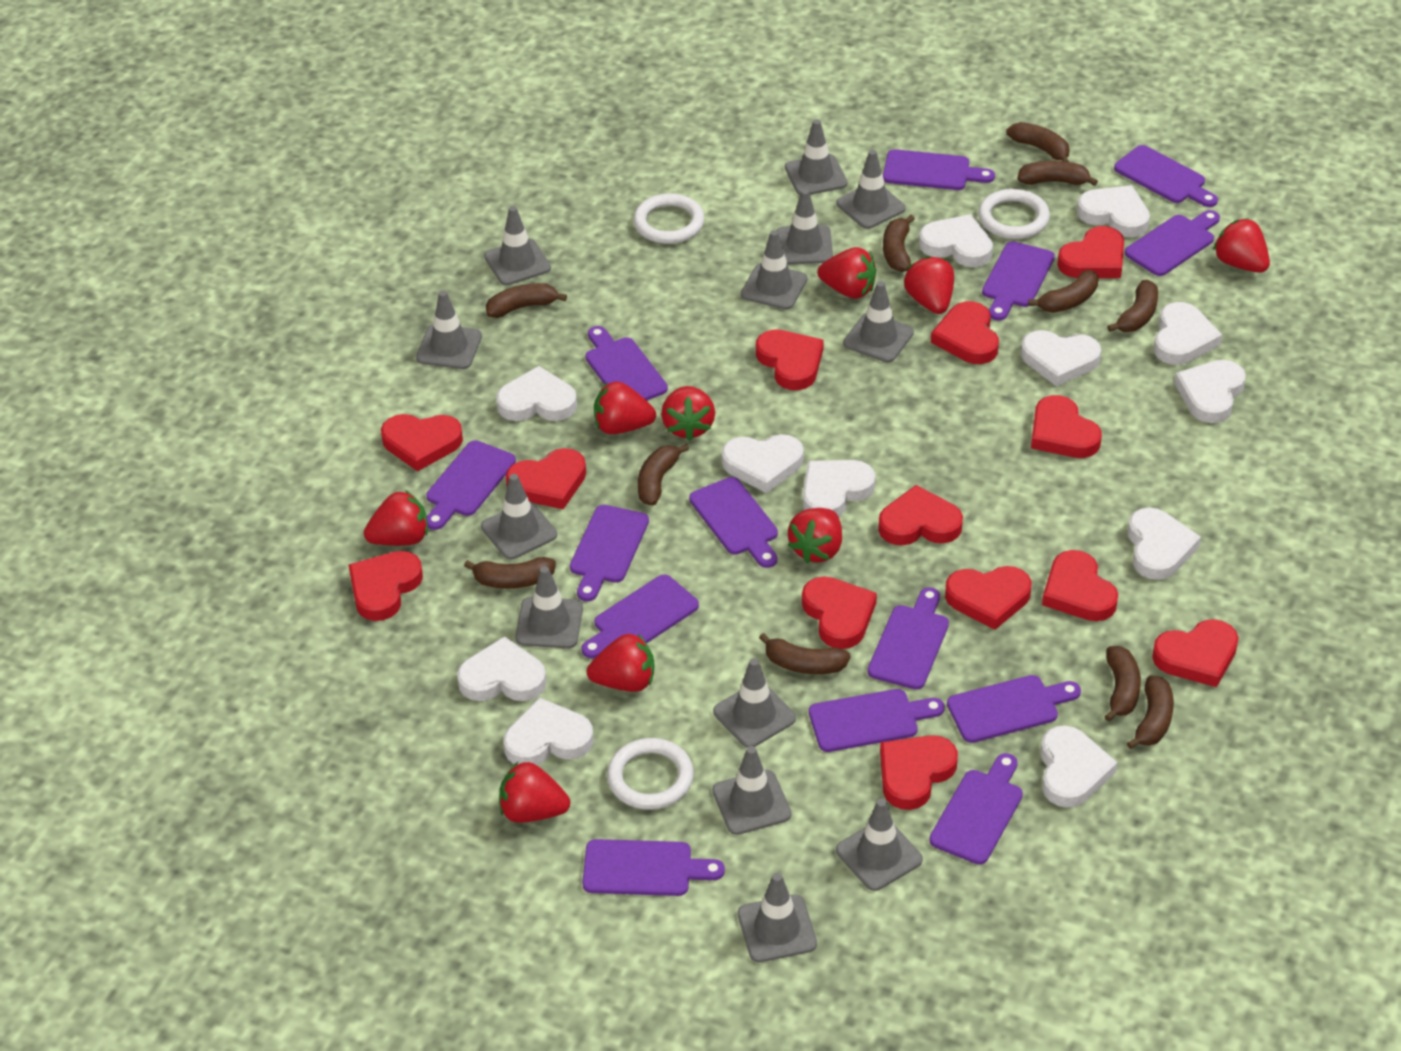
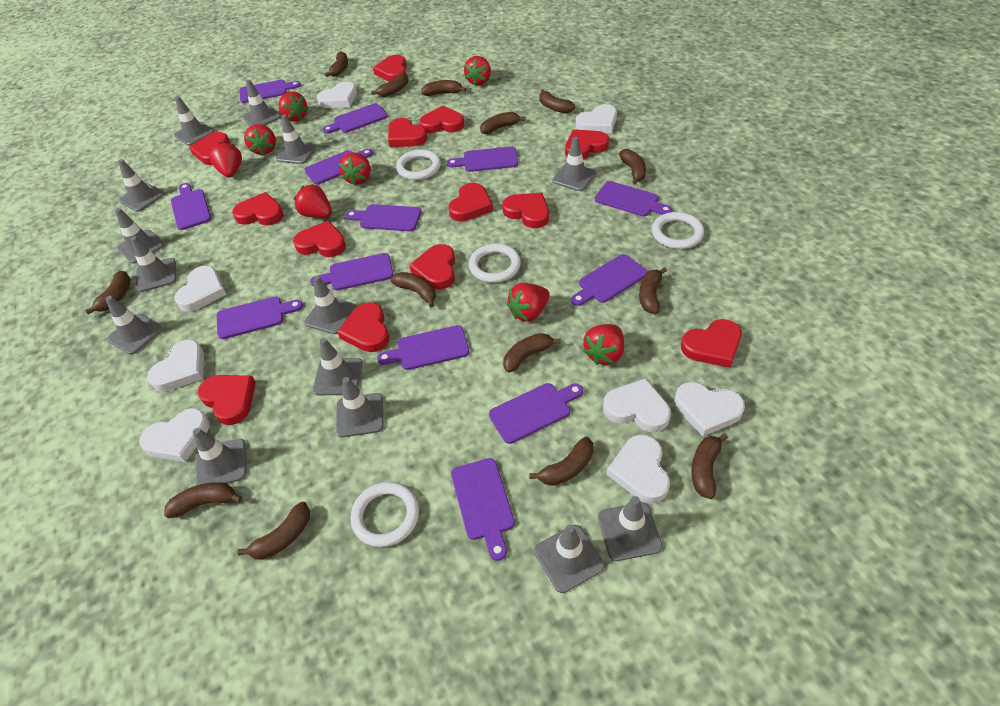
brown banana: 11 -> 14
grey traffic cone: 13 -> 14
purple cutting board: 14 -> 13
red strawberry: 9 -> 8
white heart: 12 -> 8
white ring: 3 -> 4

